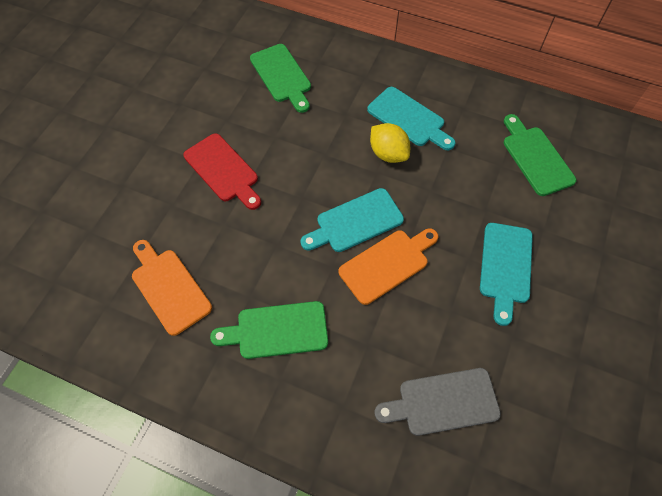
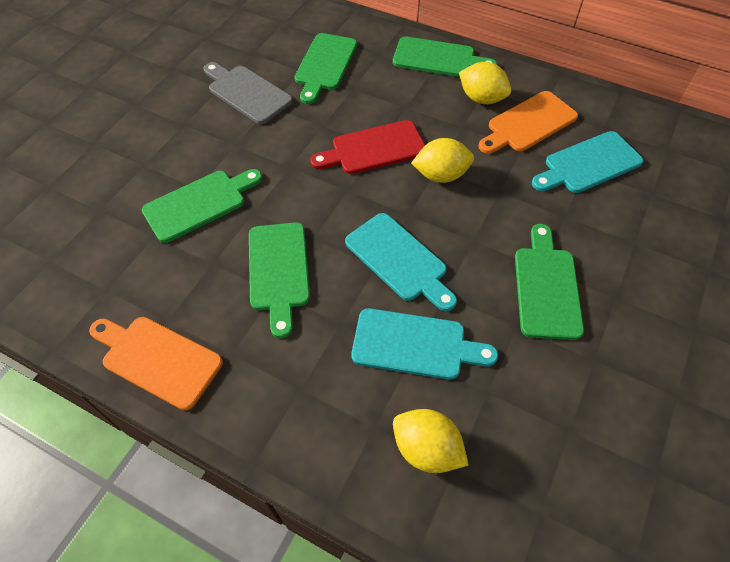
green cutting board: 3 -> 5
yellow lemon: 1 -> 3

